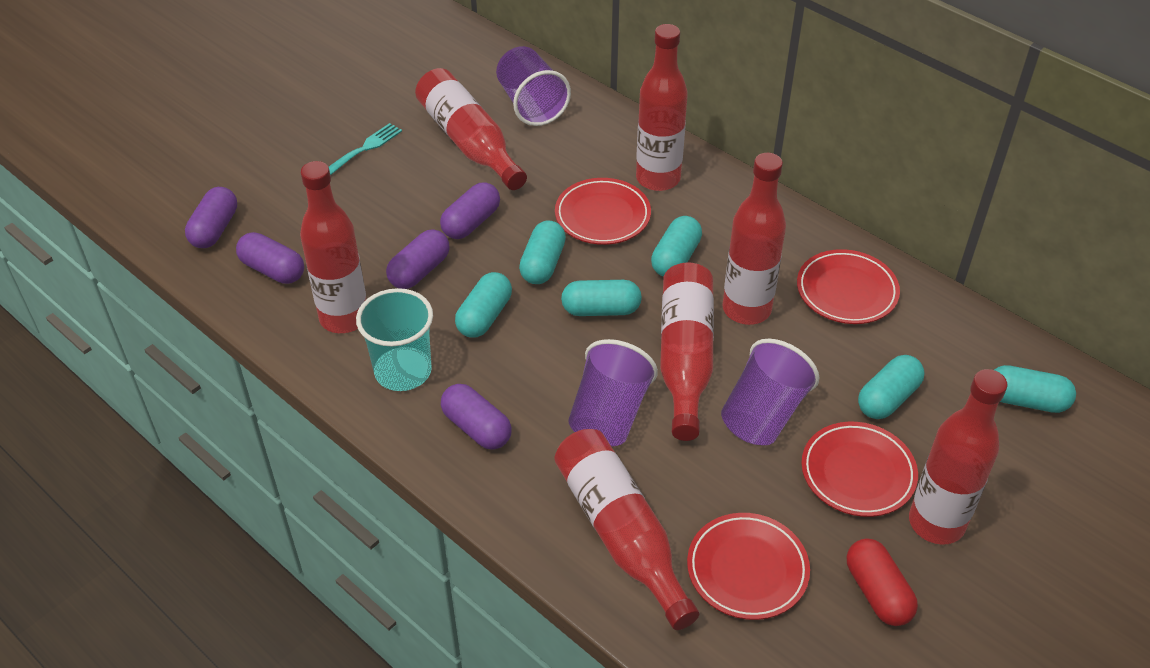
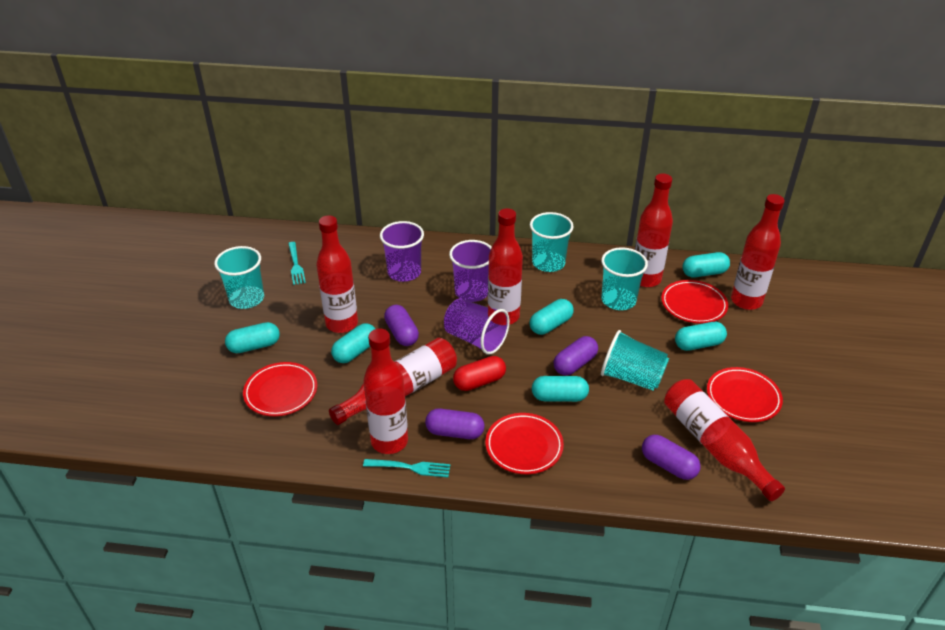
purple capsule: 5 -> 4
turquoise cup: 1 -> 4
turquoise fork: 1 -> 2

